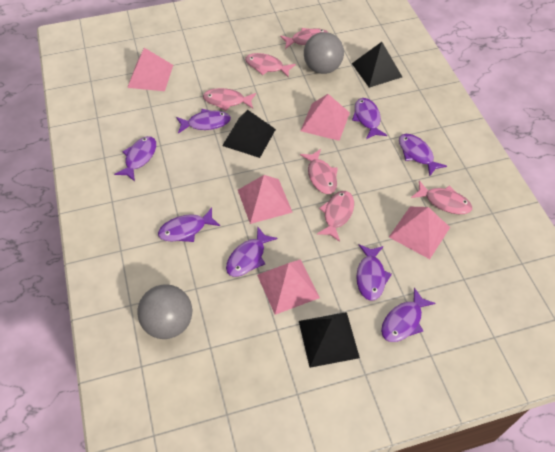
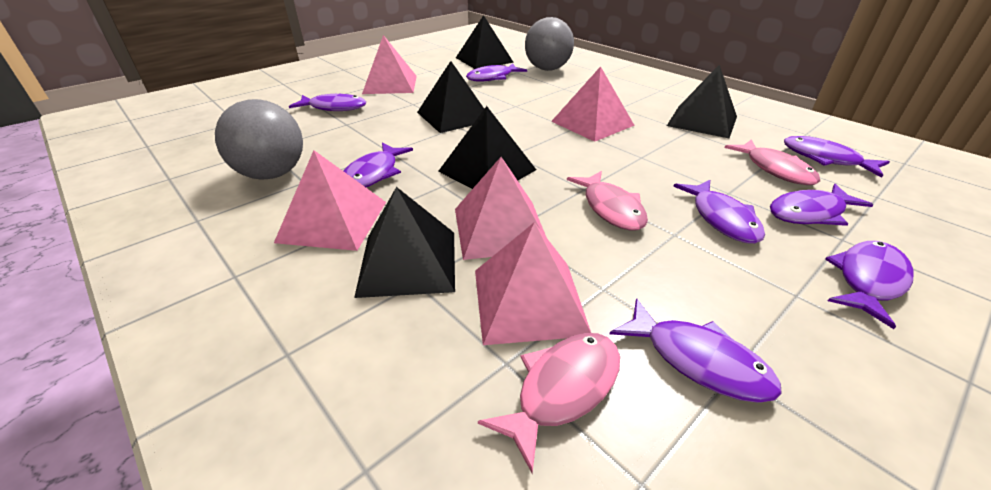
black pyramid: 3 -> 5
pink fish: 6 -> 3

